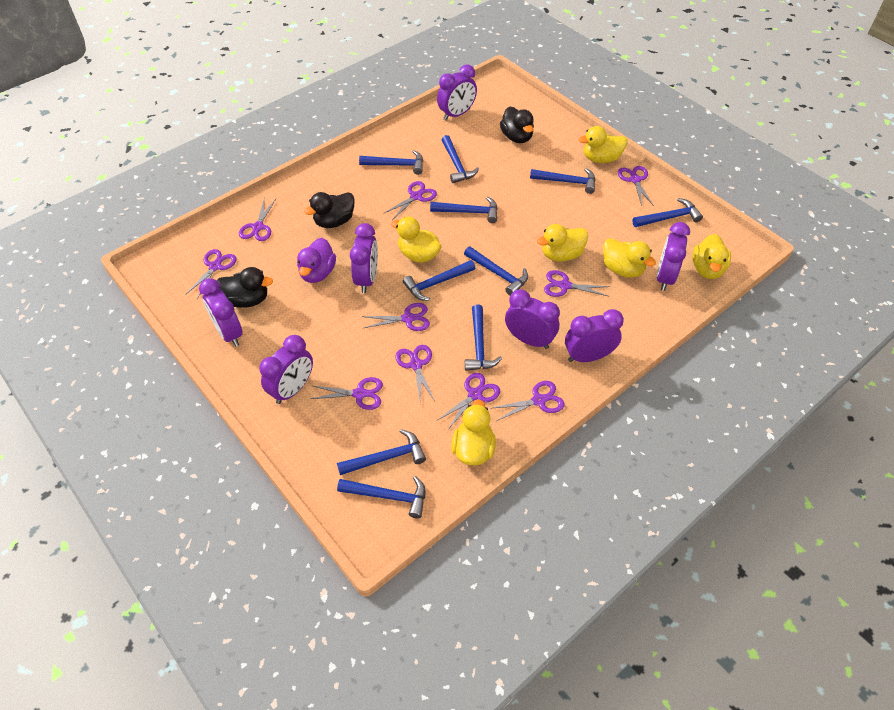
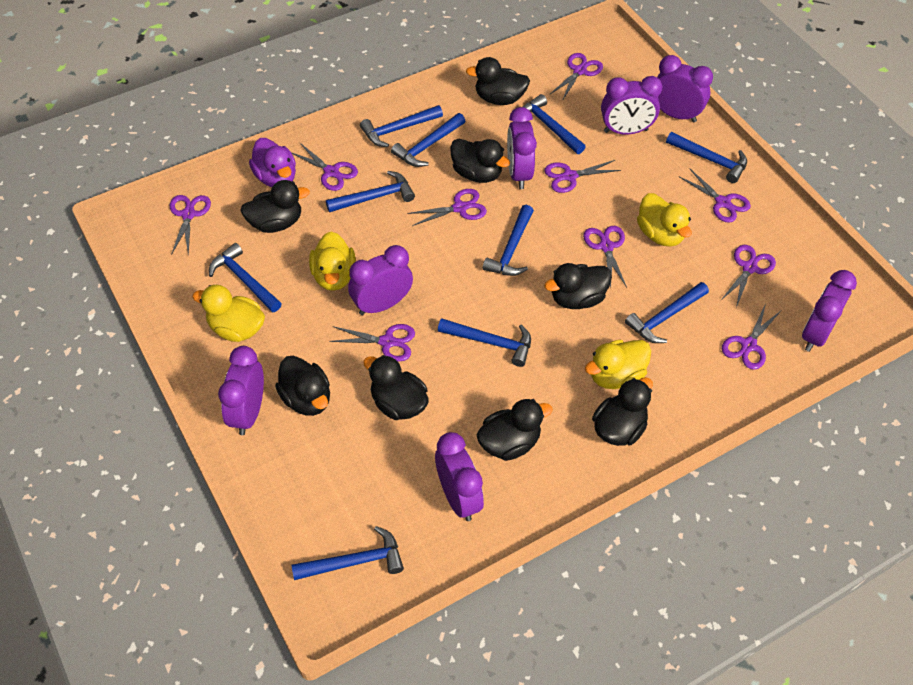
black duck: 3 -> 8
yellow duck: 6 -> 4

